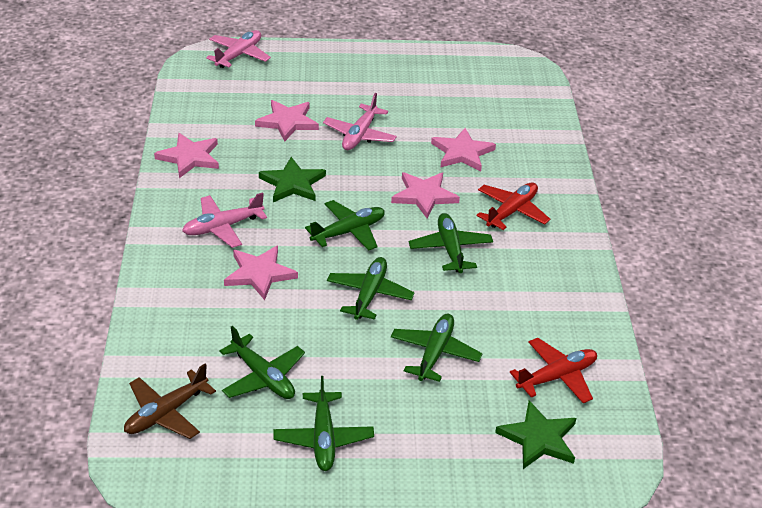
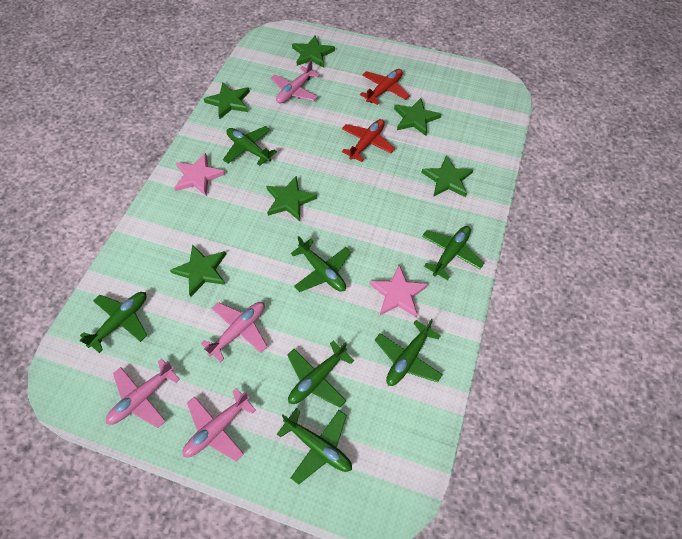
brown plane: 1 -> 0
green plane: 6 -> 7
green star: 2 -> 6
pink plane: 3 -> 4
pink star: 5 -> 2

